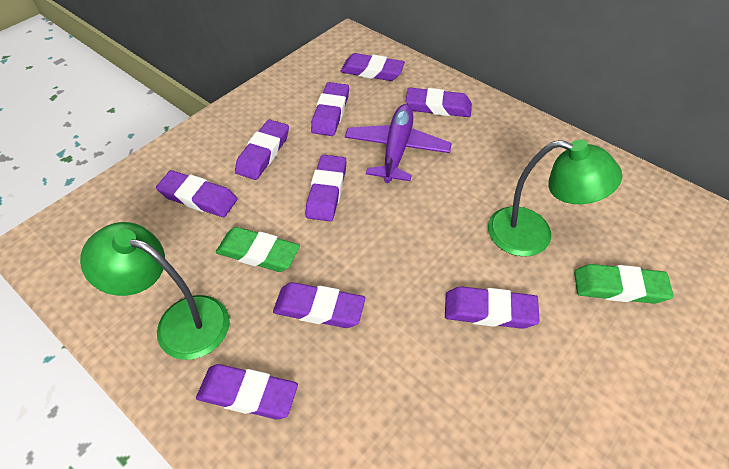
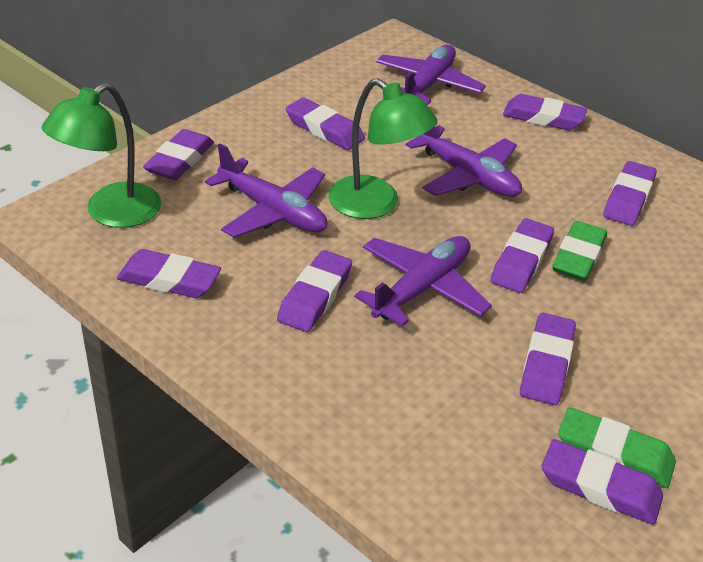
purple plane: 1 -> 4

